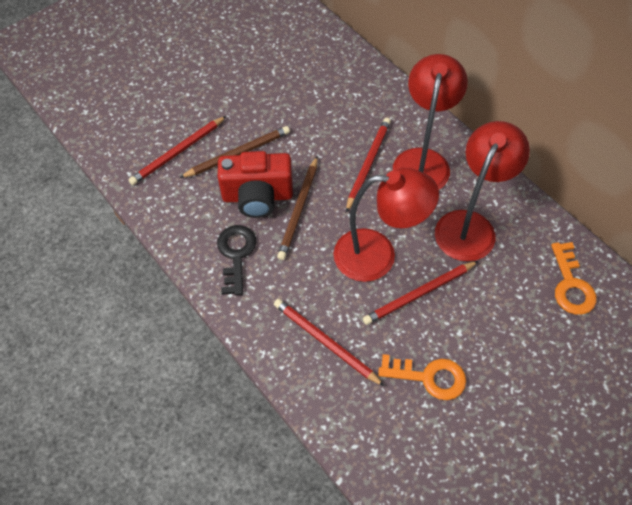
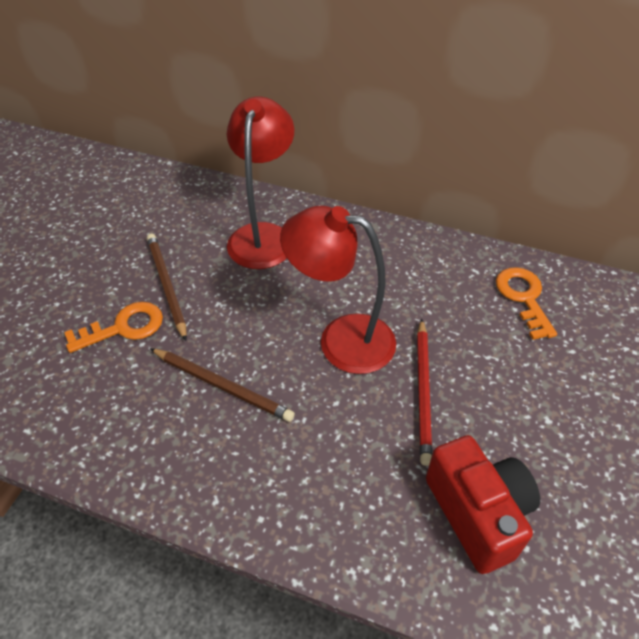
black key: 1 -> 0
red lamp: 3 -> 2
red pencil: 4 -> 1

